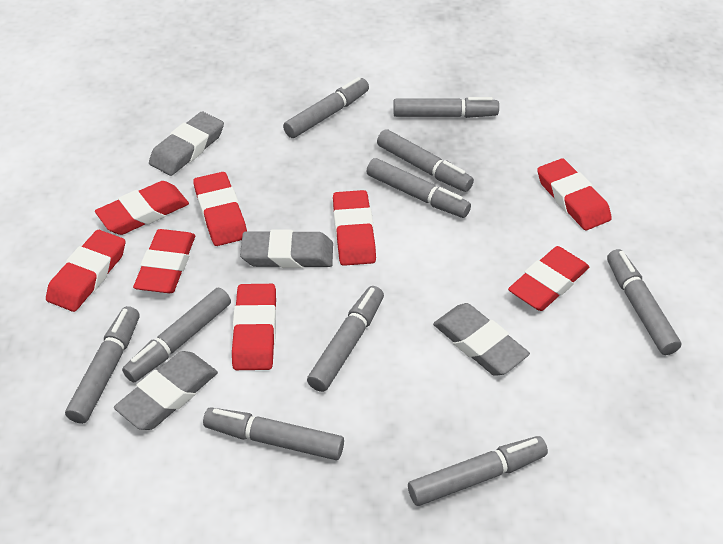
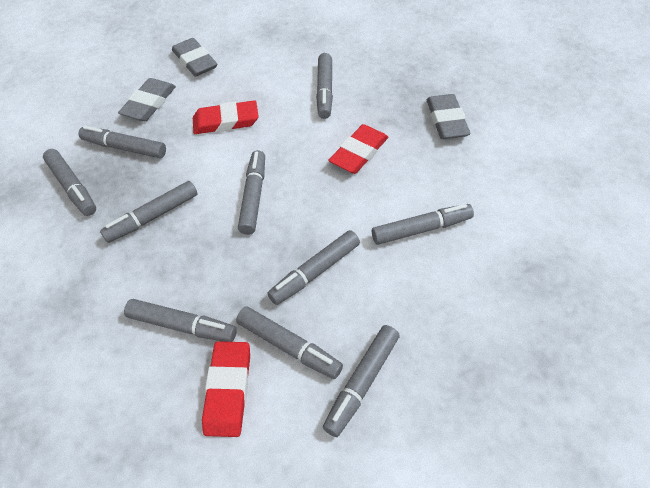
grey eraser: 4 -> 3
red eraser: 8 -> 3

